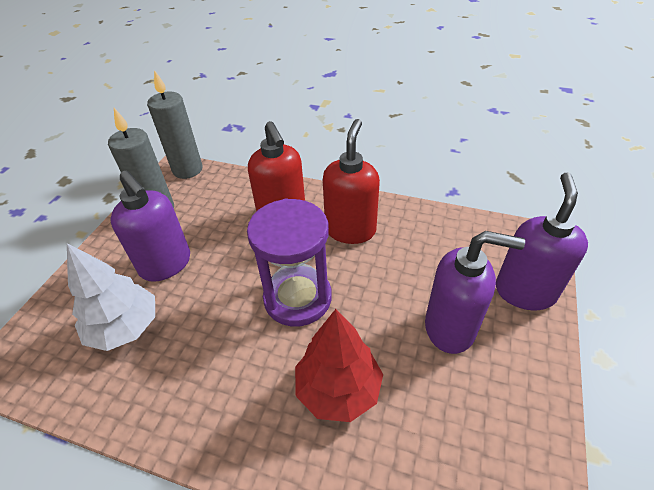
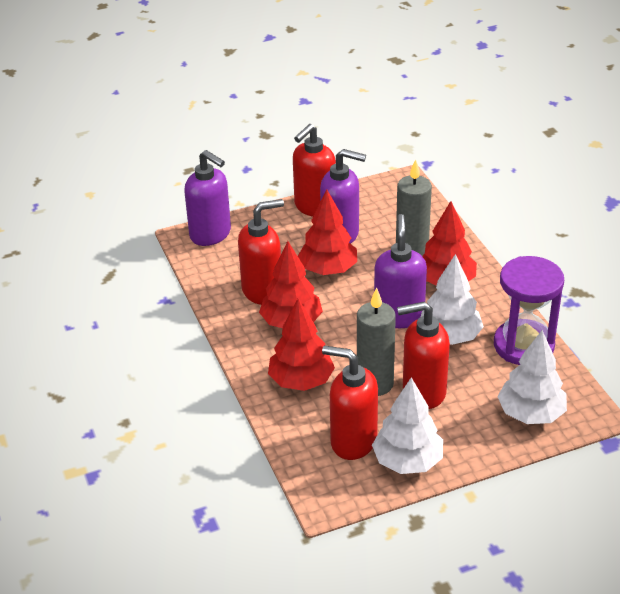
red soap dispenser: 2 -> 4
red tree: 1 -> 4
white tree: 1 -> 3

